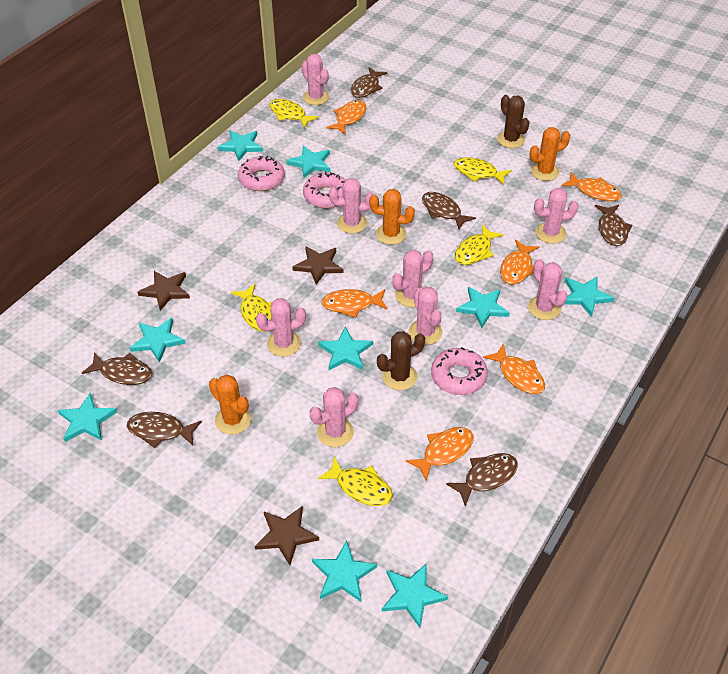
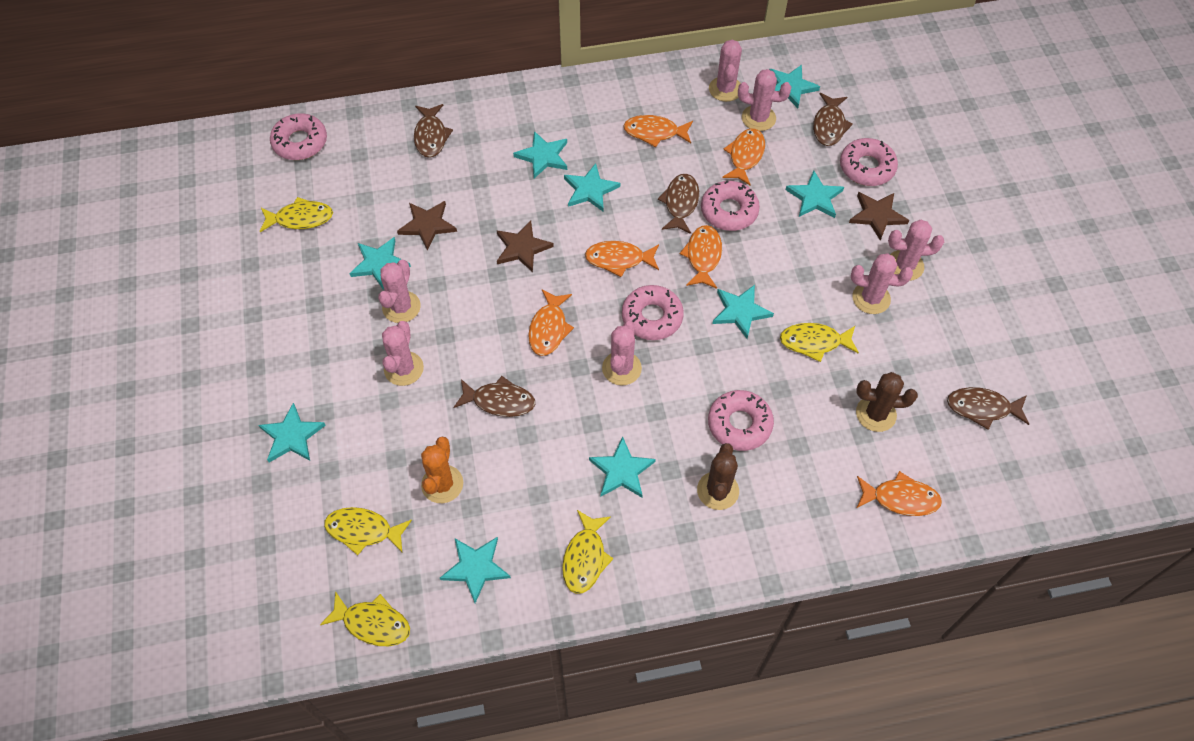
brown fish: 6 -> 5
orange cactus: 3 -> 1
pink cactus: 8 -> 7
pink donut: 3 -> 5

